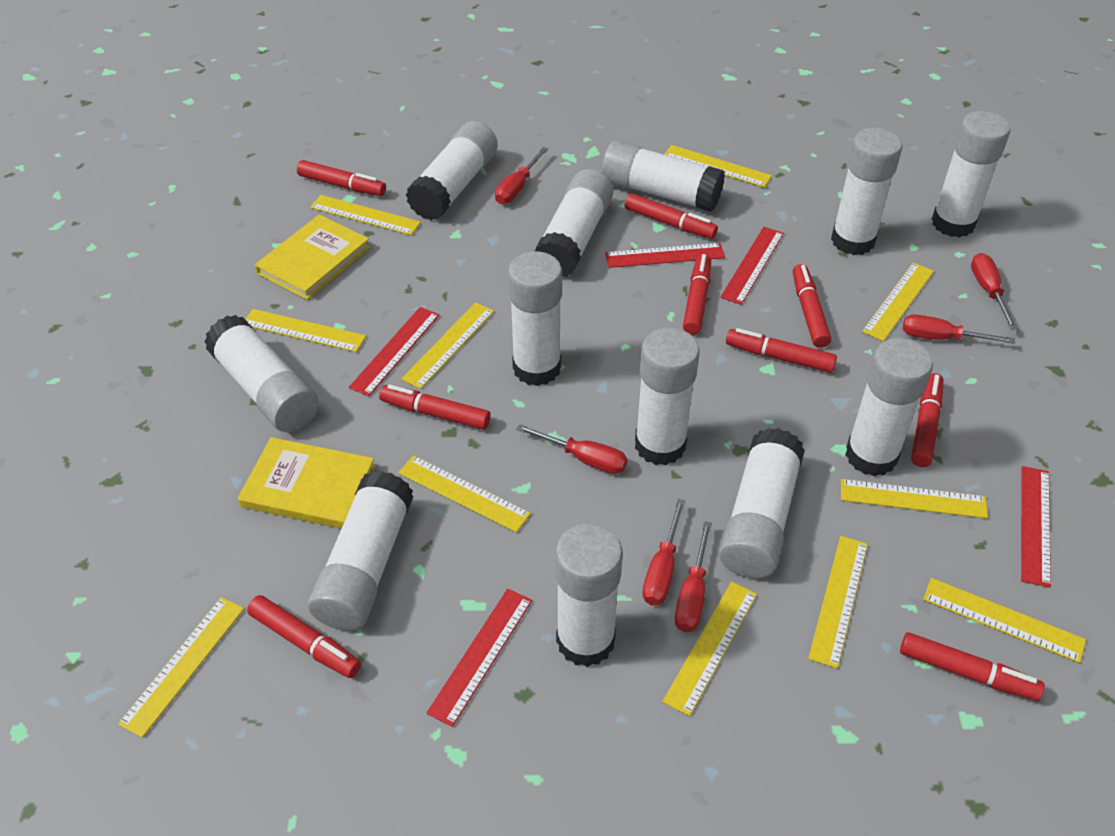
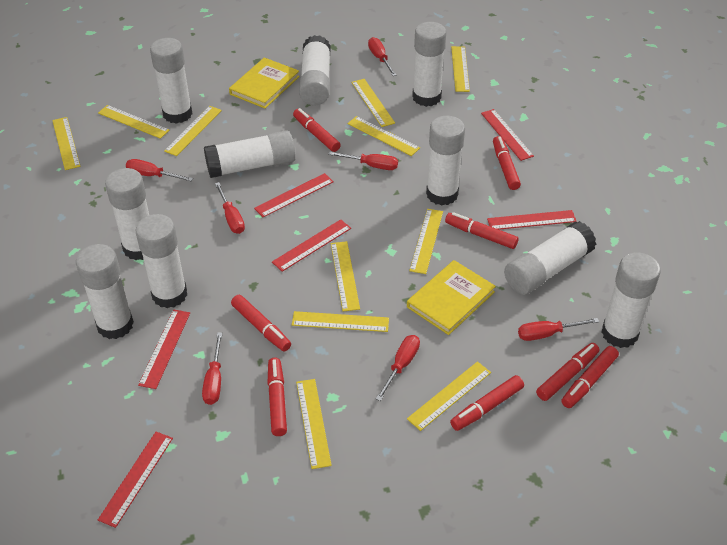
red marker: 9 -> 8
red ruler: 5 -> 6
red screwdriver: 6 -> 7
white glue stick: 12 -> 10

